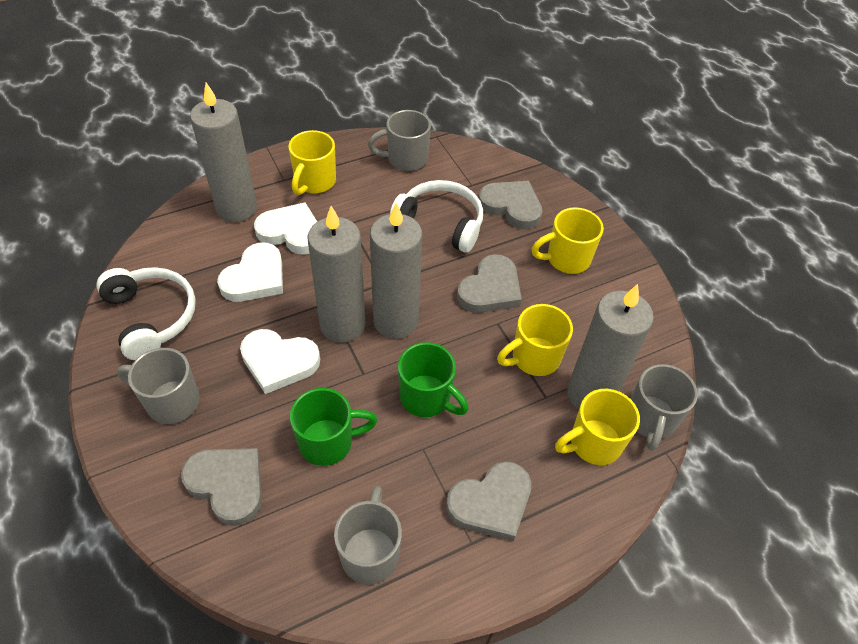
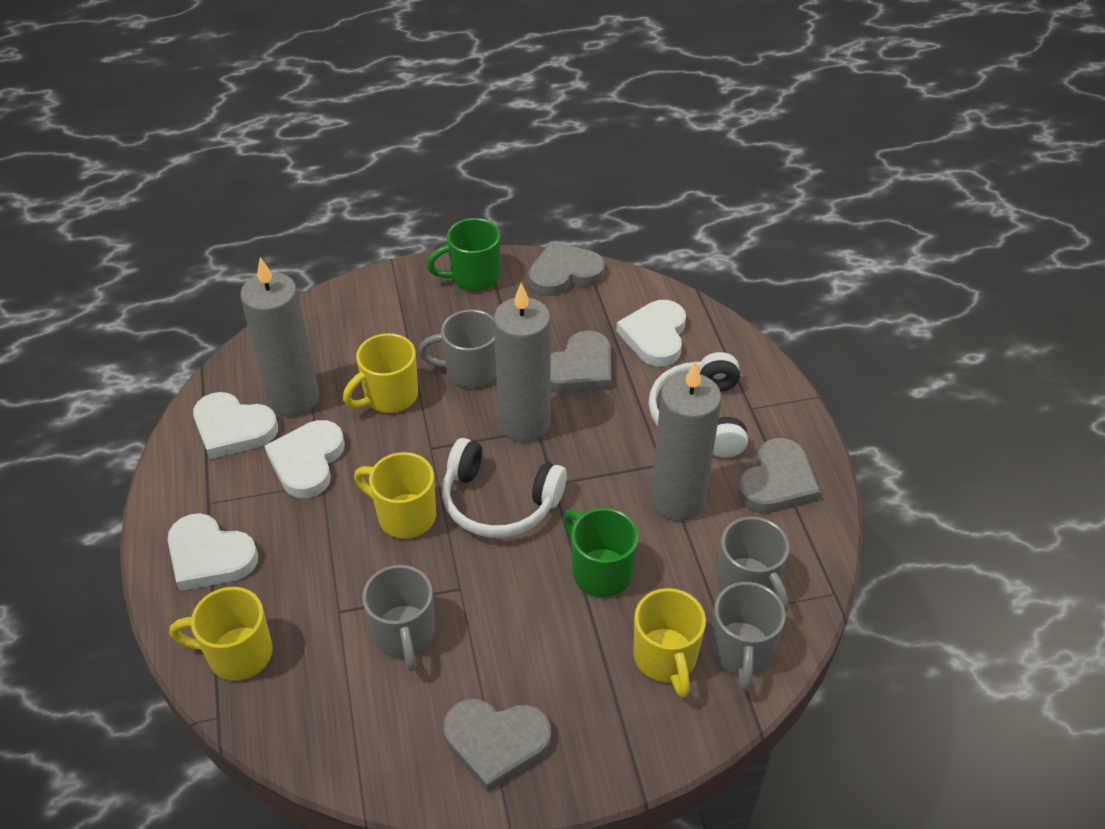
grey candle: 4 -> 3
white heart: 3 -> 4

